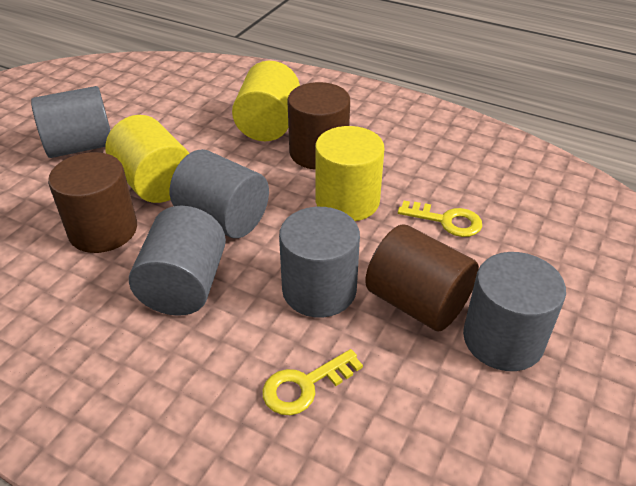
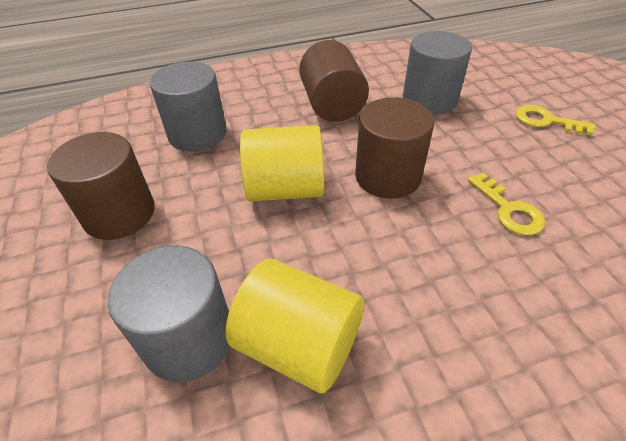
grey cylinder: 5 -> 3
yellow cylinder: 3 -> 2

